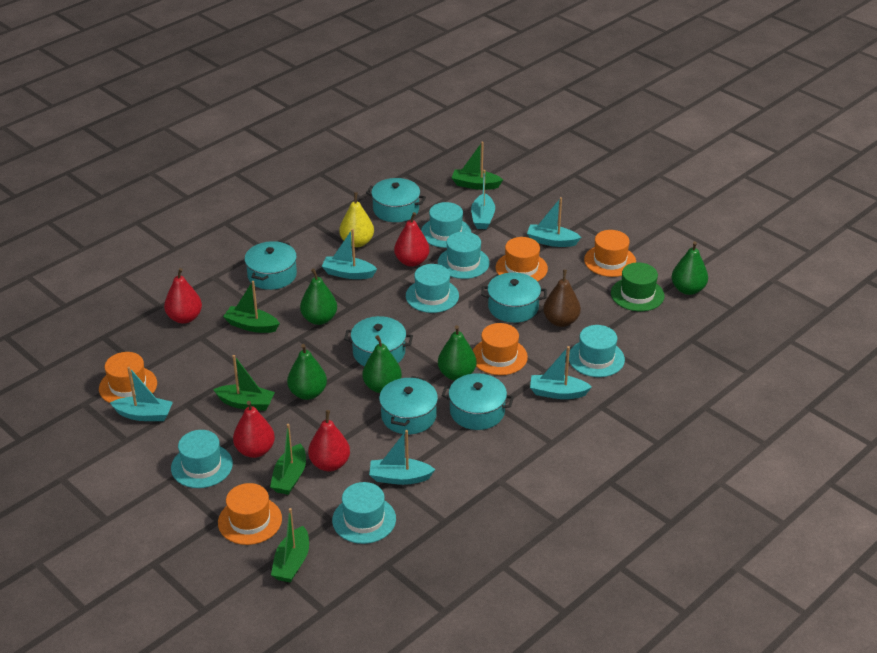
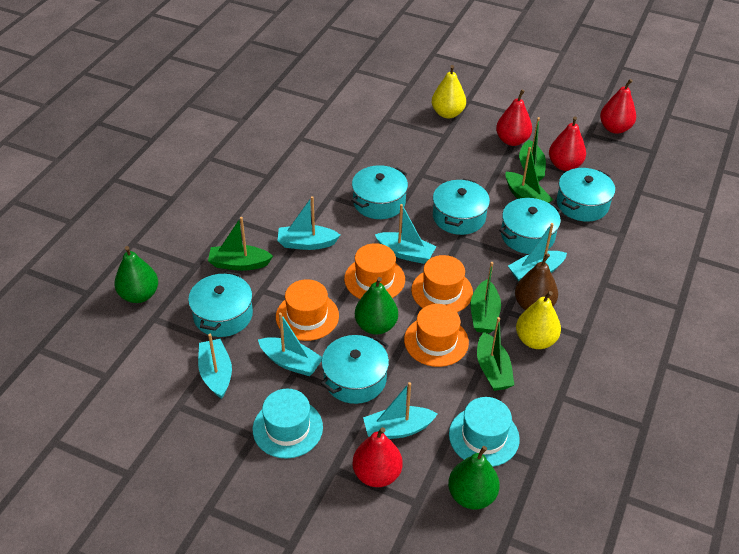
green hat: 1 -> 0
green pear: 5 -> 3
orange hat: 5 -> 4
turquoise hat: 6 -> 2
yellow pear: 1 -> 2

